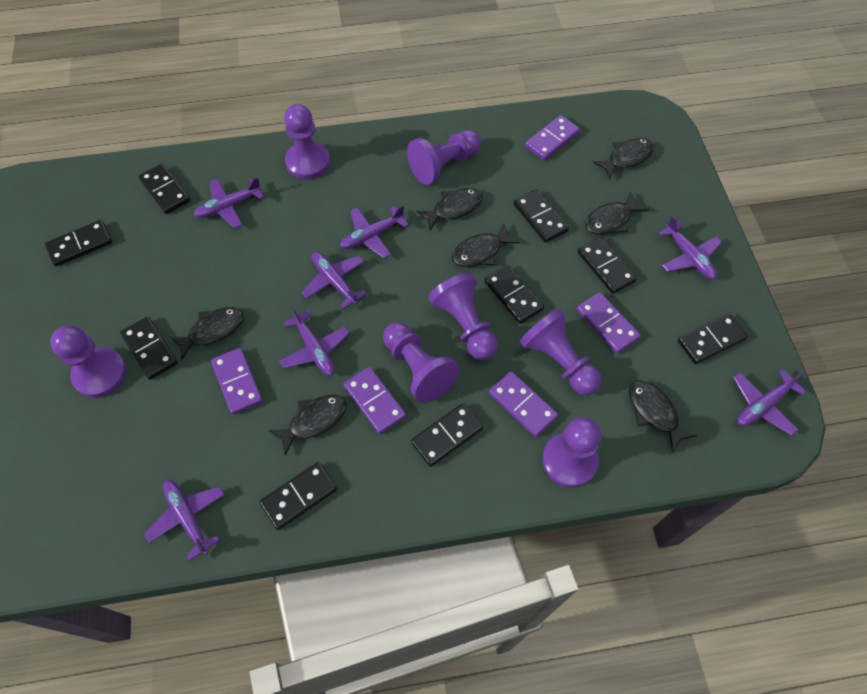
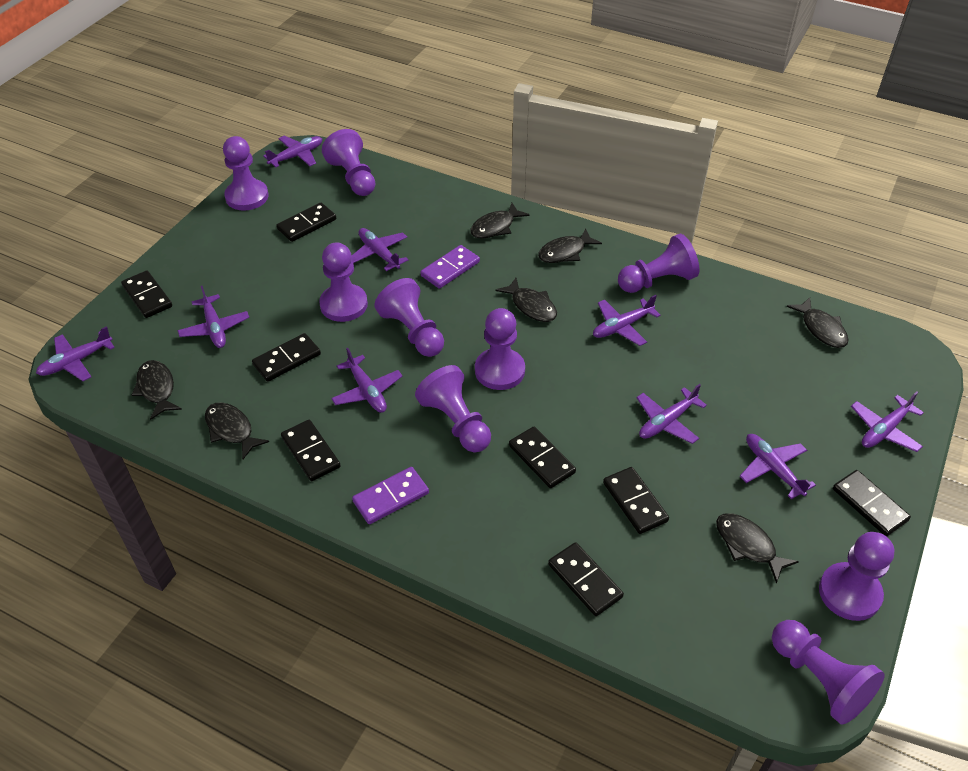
black domino: 9 -> 8
purple domino: 5 -> 2
purple pawn: 7 -> 9
purple plane: 7 -> 9

